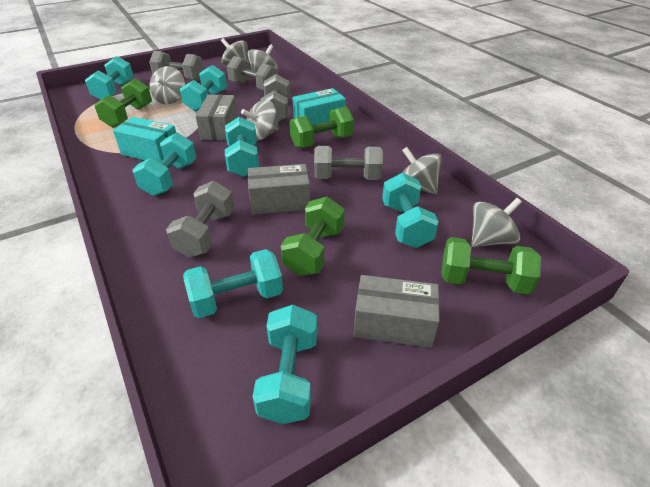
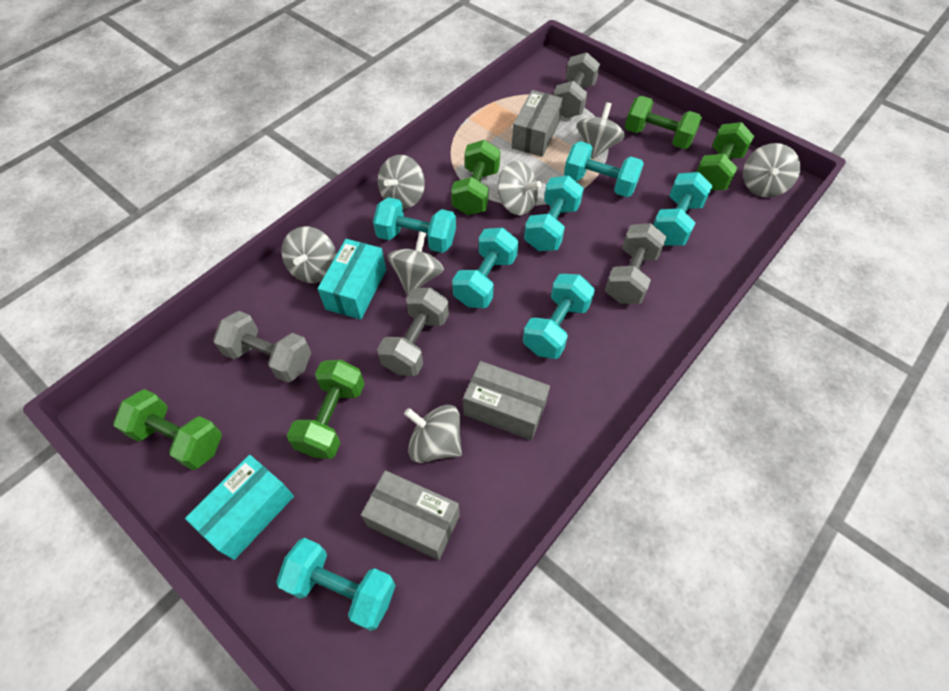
green dumbbell: 4 -> 5
grey dumbbell: 5 -> 4
grey spinning top: 6 -> 7

